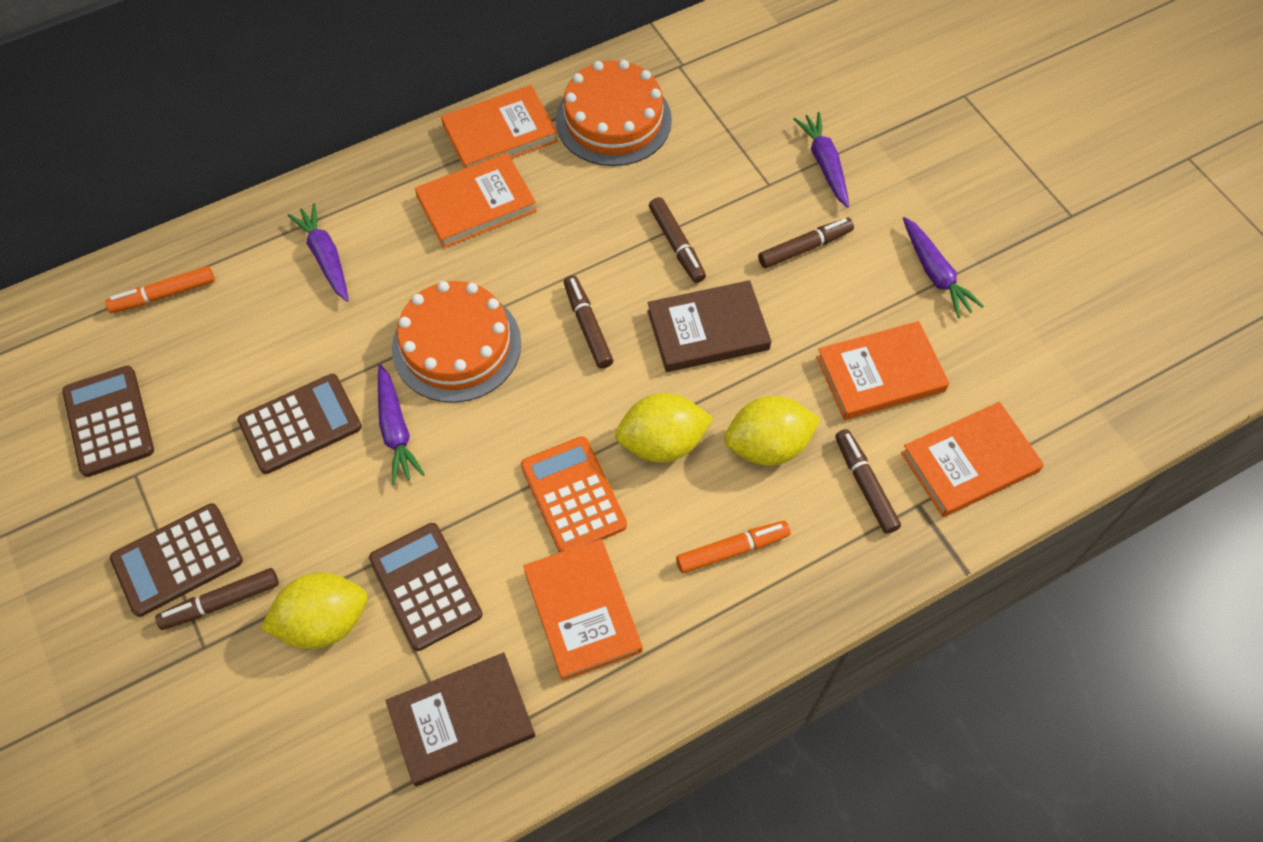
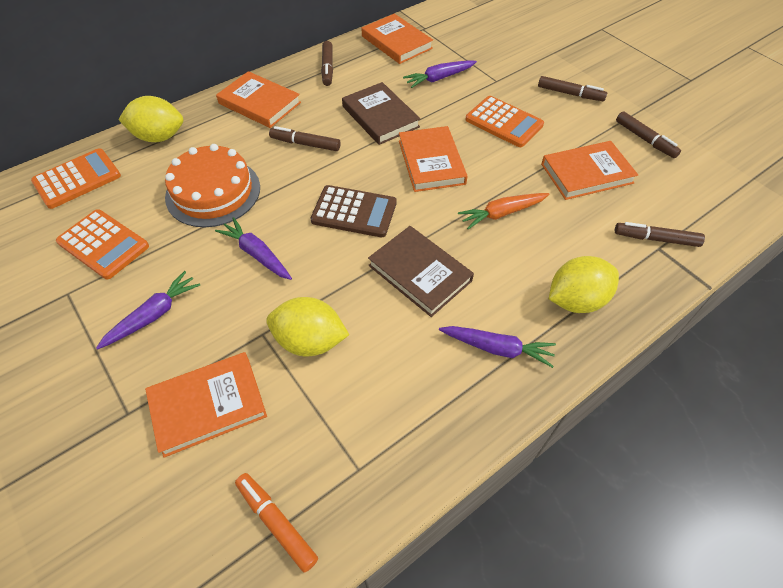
brown calculator: 4 -> 1
orange cake: 2 -> 1
orange calculator: 1 -> 3
orange carrot: 0 -> 1
orange marker: 2 -> 1

